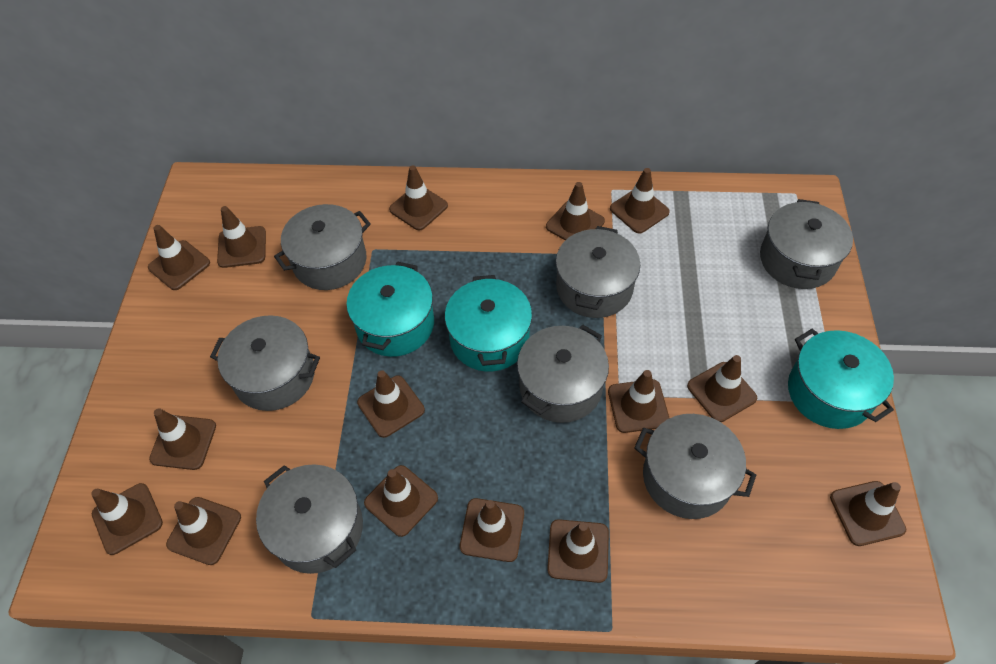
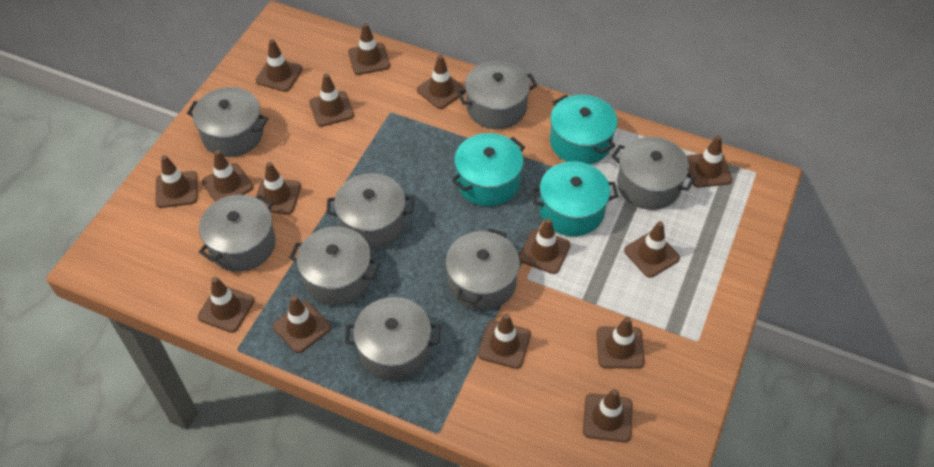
grey pot: 7 -> 8

